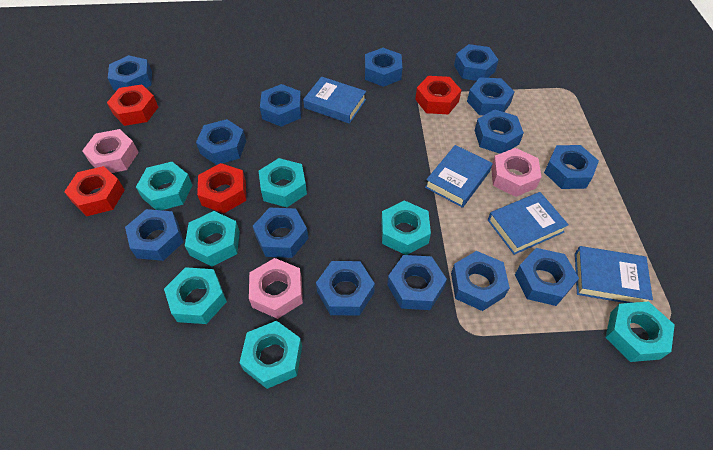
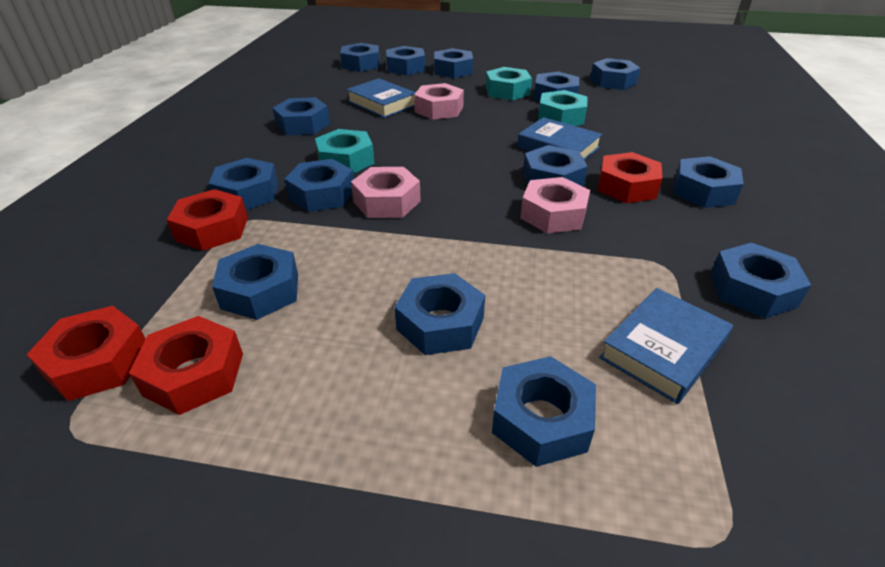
blue book: 4 -> 3
turquoise nut: 7 -> 3

